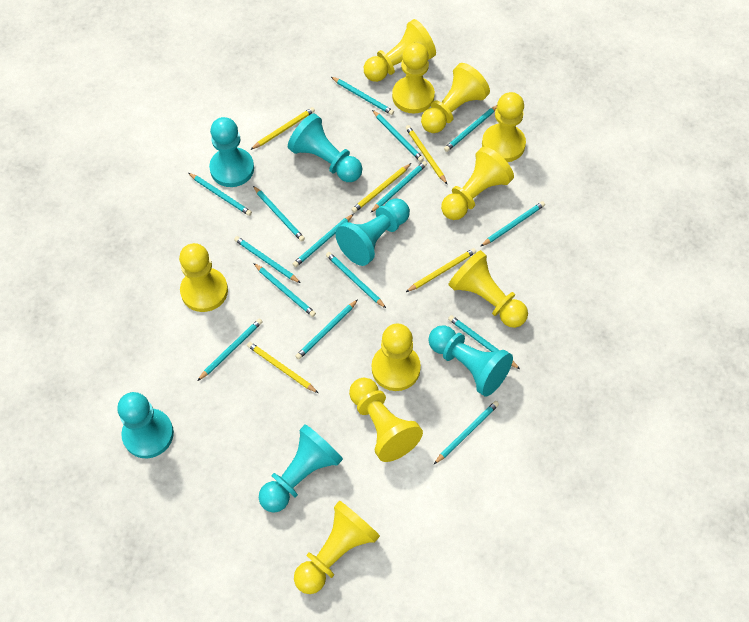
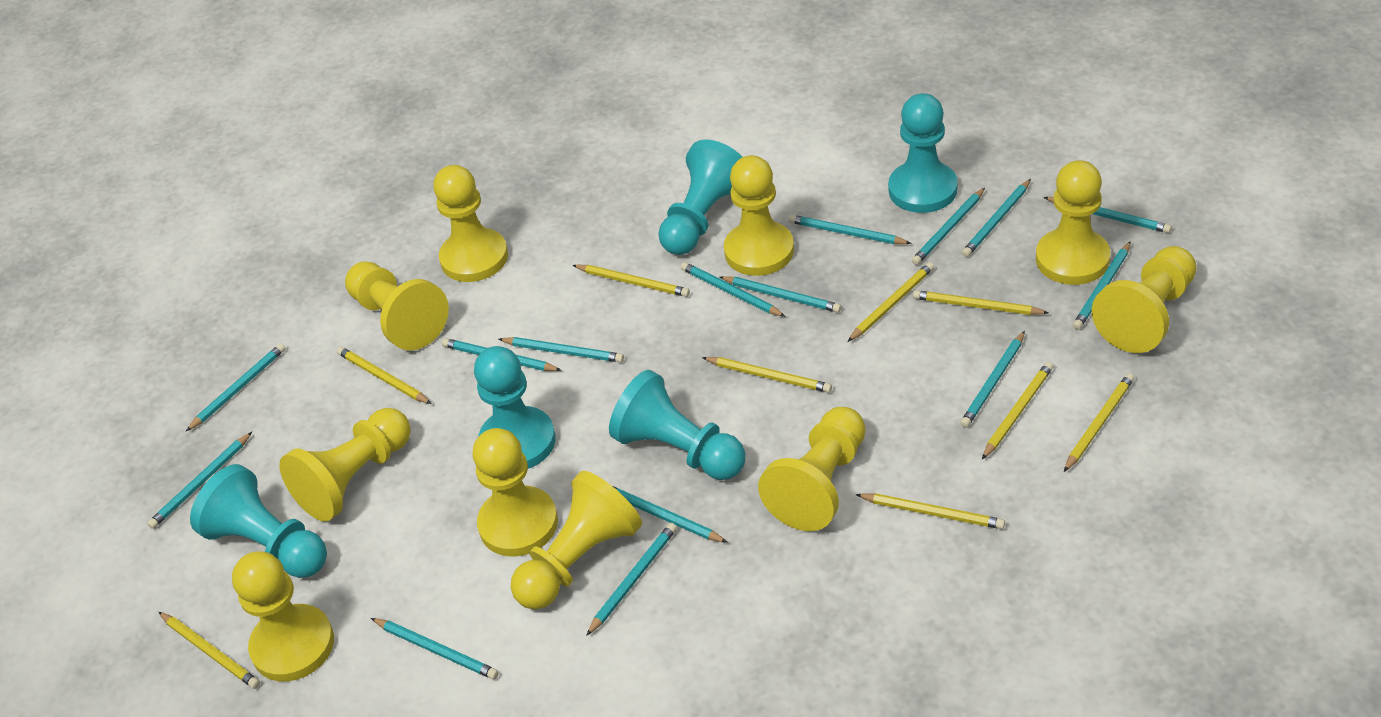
turquoise pawn: 6 -> 5
yellow pencil: 5 -> 9

